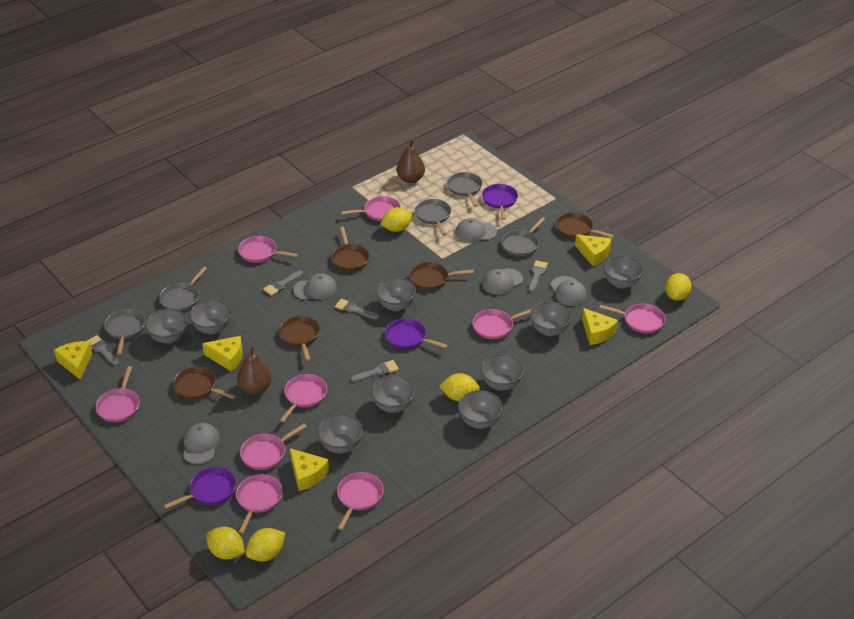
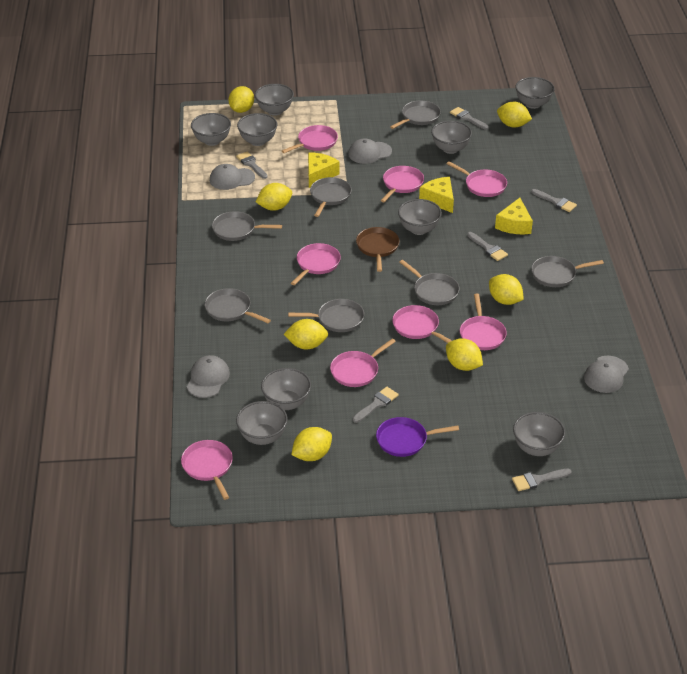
brown pan: 5 -> 1
brown pear: 2 -> 0
grey brush: 5 -> 6
grey cap: 5 -> 4
grey pan: 5 -> 7
pink pan: 9 -> 8
purple pan: 3 -> 1
yellow cheese: 5 -> 3
yellow lemon: 5 -> 7

